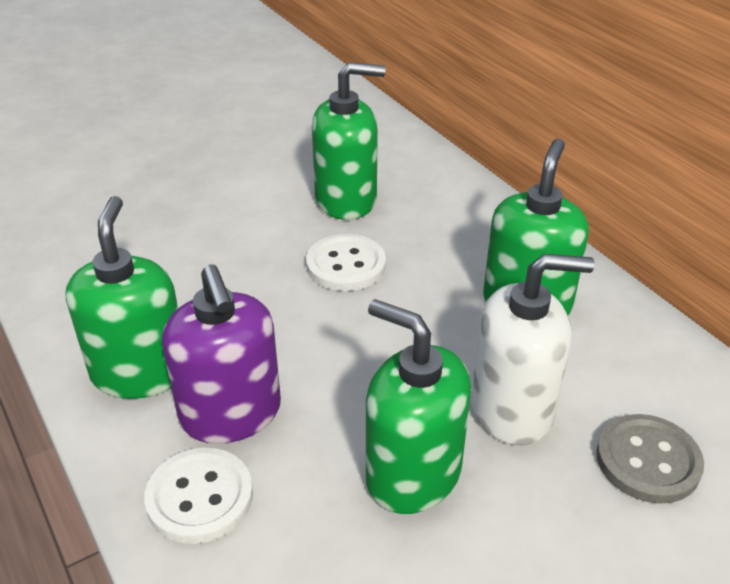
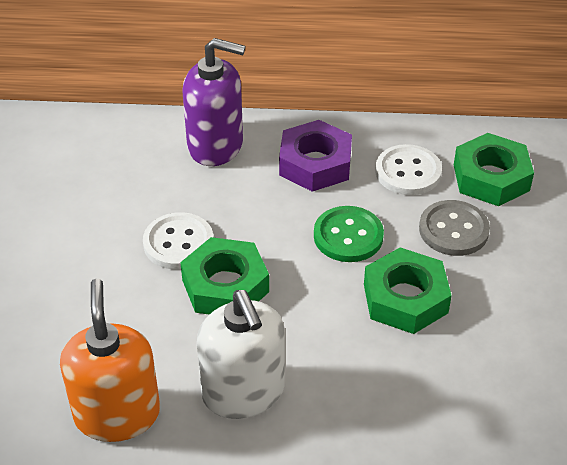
green button: 0 -> 1
green nut: 0 -> 3
green soap dispenser: 4 -> 0
orange soap dispenser: 0 -> 1
purple nut: 0 -> 1

